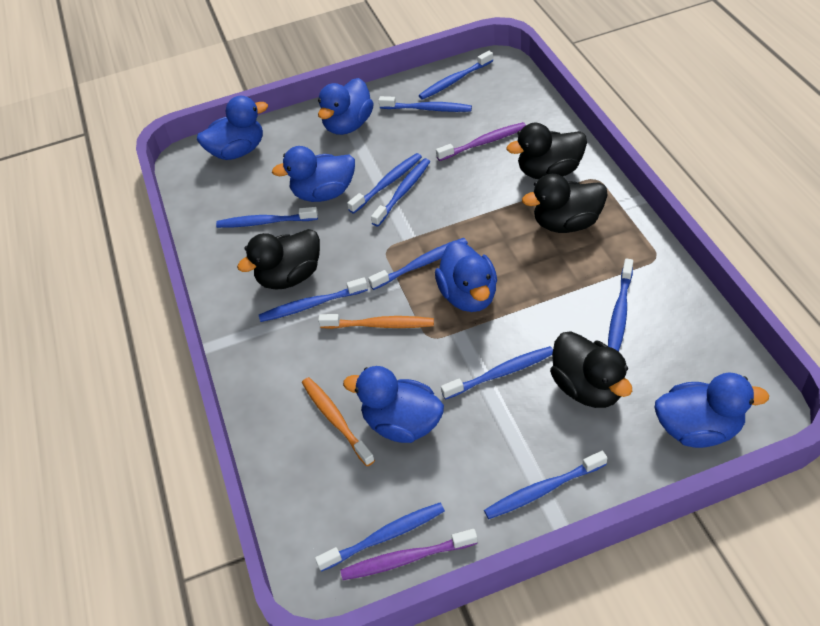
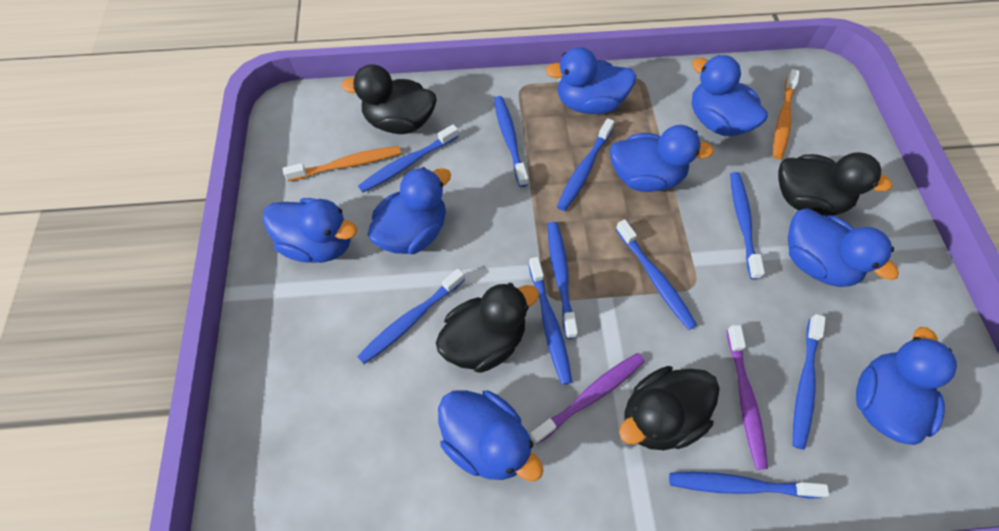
blue duck: 6 -> 8
blue toothbrush: 11 -> 10

